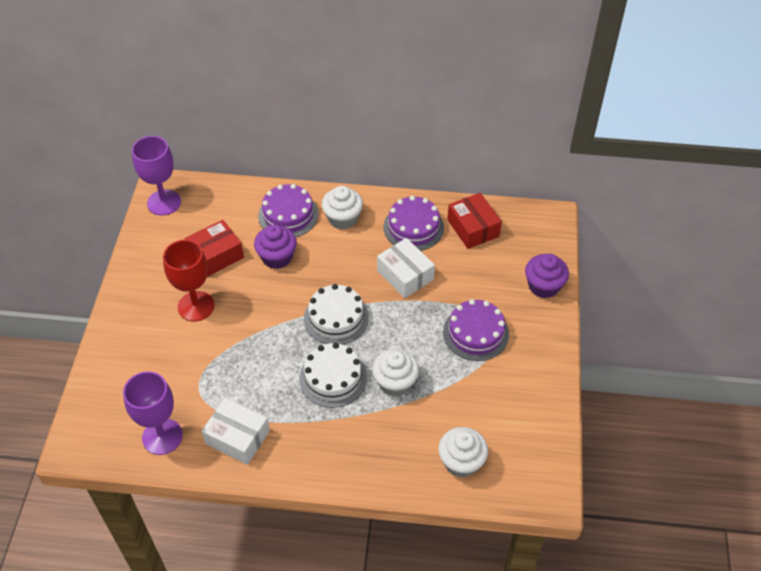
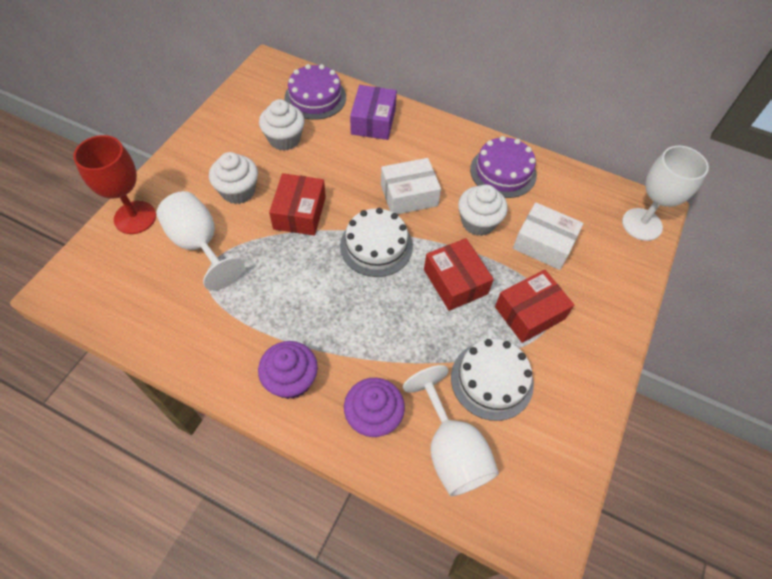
purple box: 0 -> 1
purple cake: 3 -> 2
purple goblet: 2 -> 0
red box: 2 -> 3
white goblet: 0 -> 3

